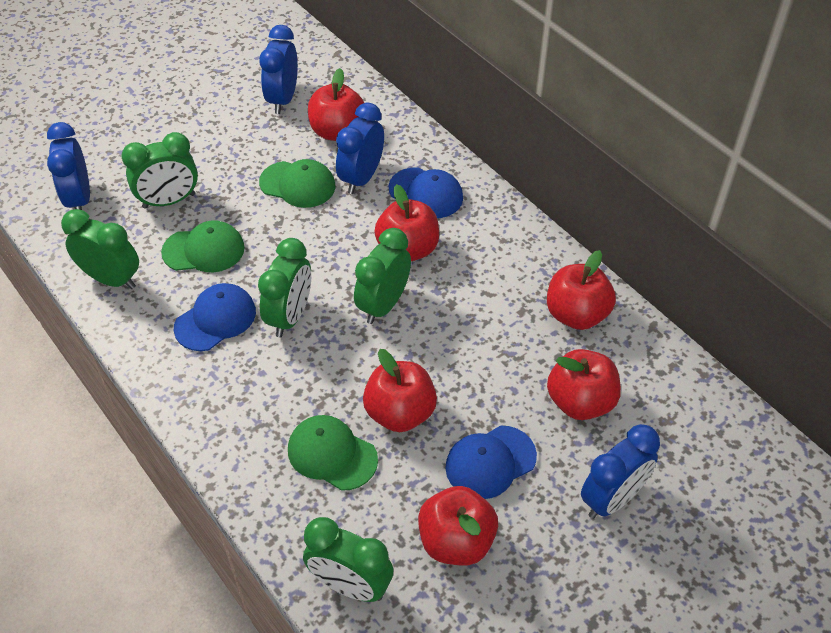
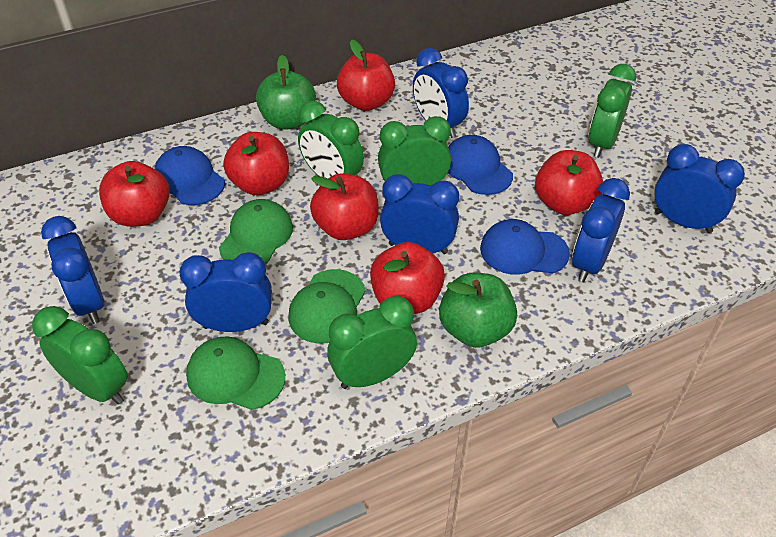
blue clock: 4 -> 6
green apple: 0 -> 2

